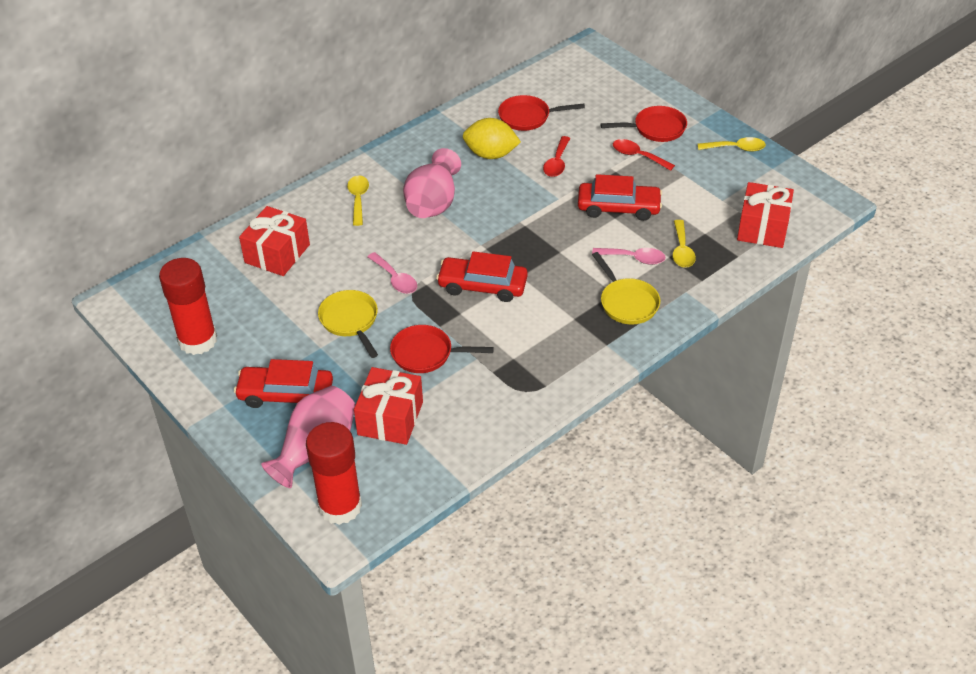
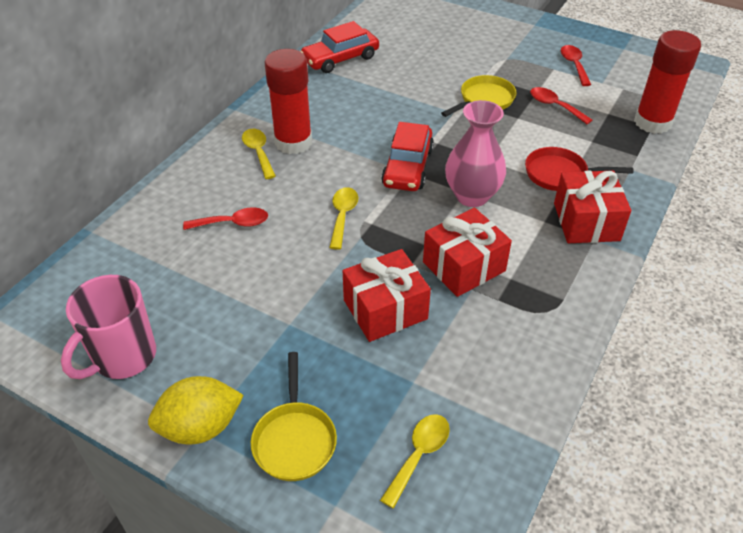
pink mug: 0 -> 1
pink spoon: 2 -> 0
pink vase: 2 -> 1
red car: 3 -> 2
red pan: 3 -> 1
red spoon: 2 -> 3

